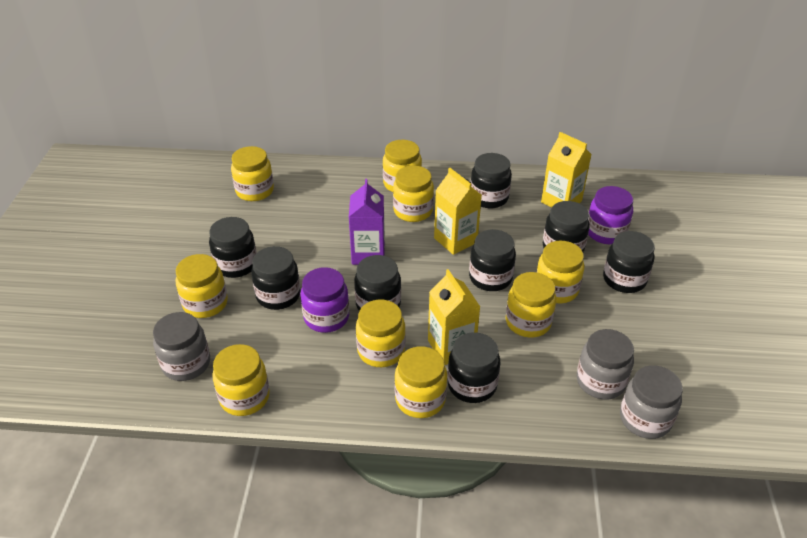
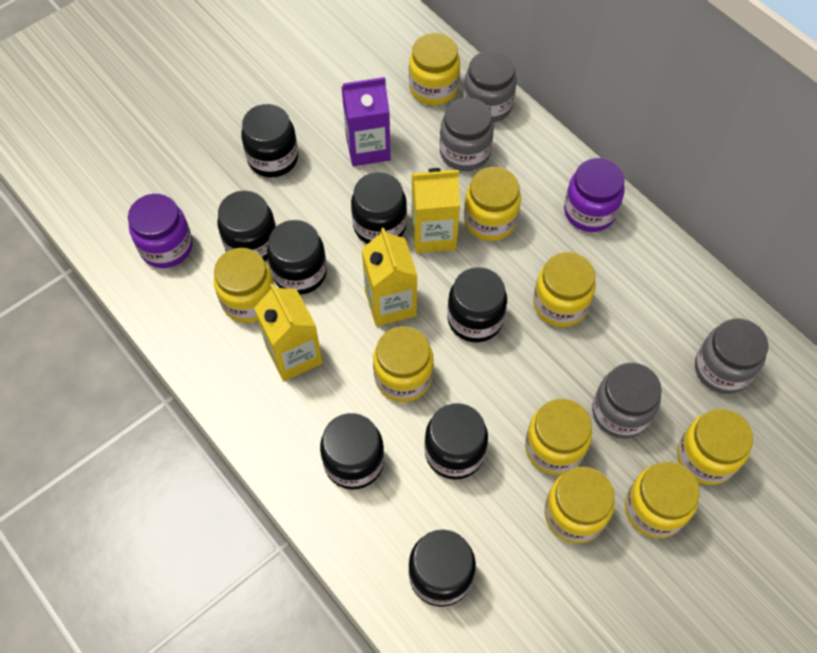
grey jar: 3 -> 4

